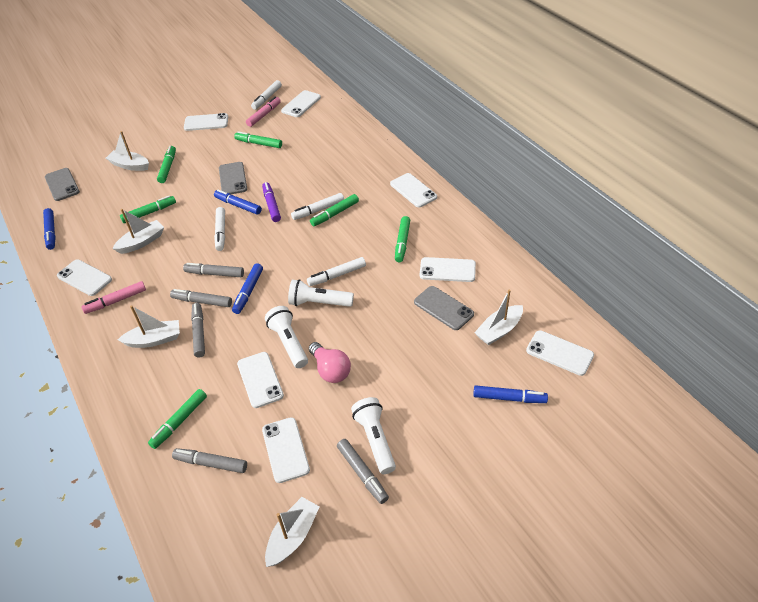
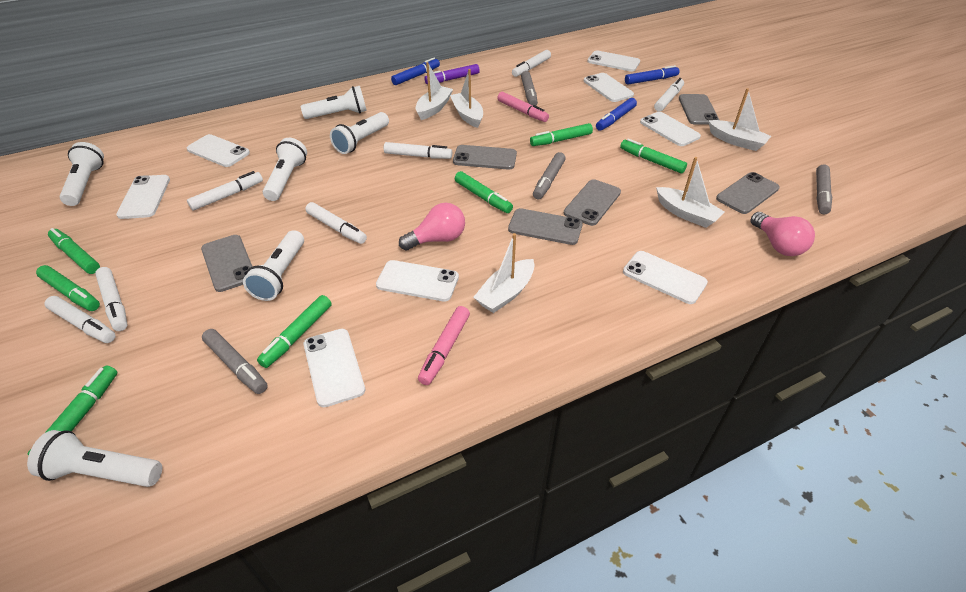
blue marker: 4 -> 3
green marker: 6 -> 7
grey marker: 5 -> 4
grey phone: 3 -> 6
pink light bulb: 1 -> 2
white flashlight: 3 -> 6
white marker: 4 -> 7

